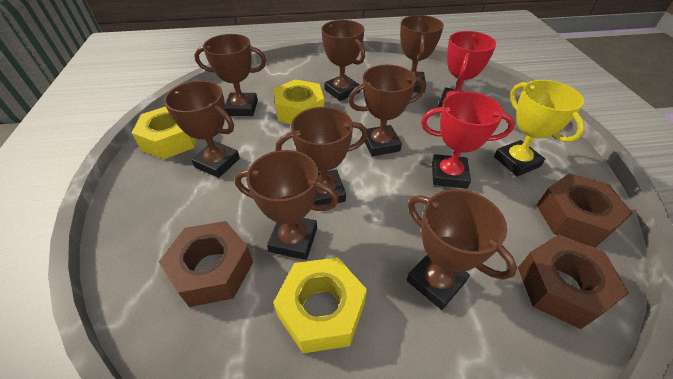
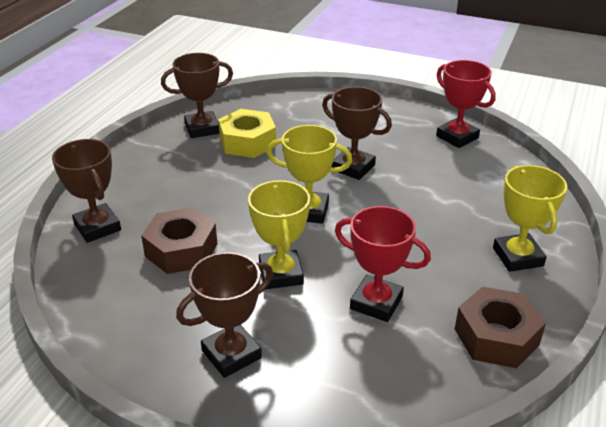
brown nut: 3 -> 2
brown trophy: 8 -> 4
yellow nut: 3 -> 1
yellow trophy: 1 -> 3

